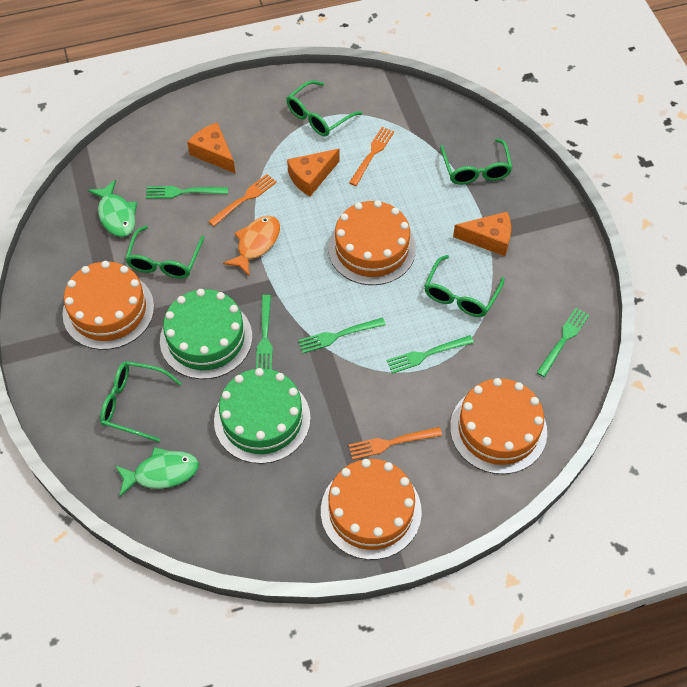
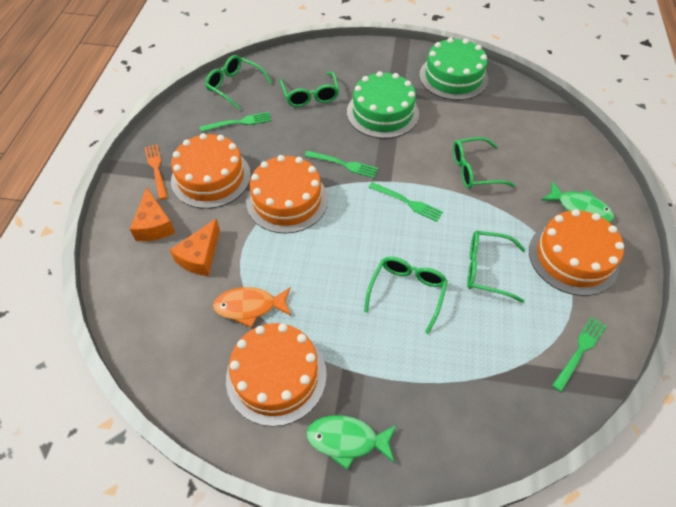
green fork: 5 -> 4
orange cheese: 3 -> 2
orange fork: 3 -> 1

